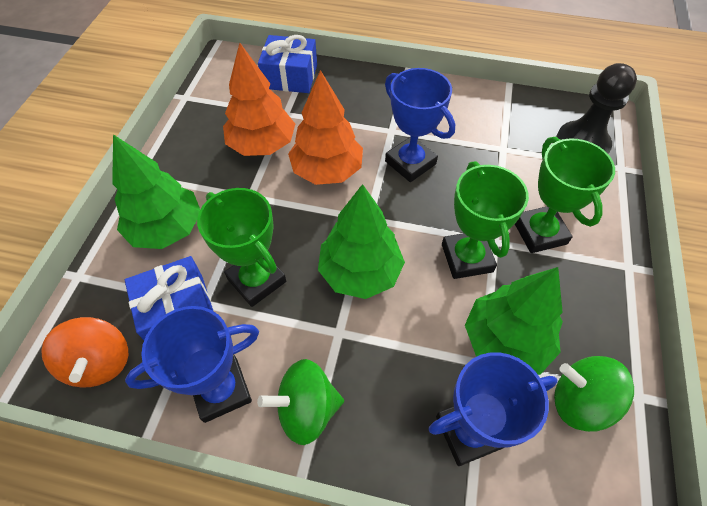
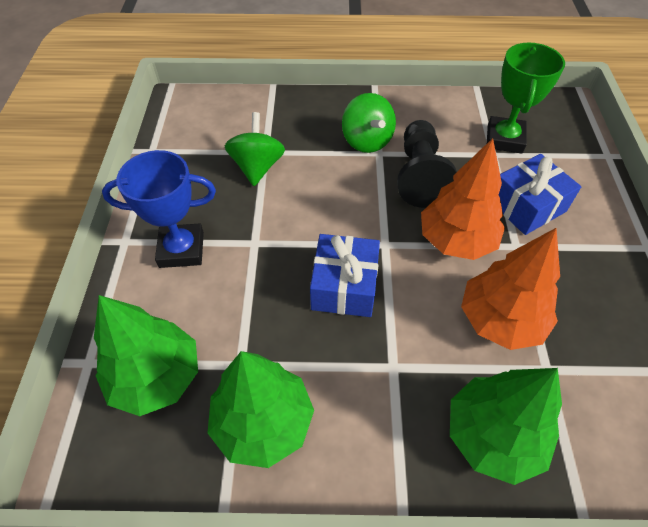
blue trophy: 3 -> 1
green trophy: 3 -> 1
orange spinning top: 1 -> 0

